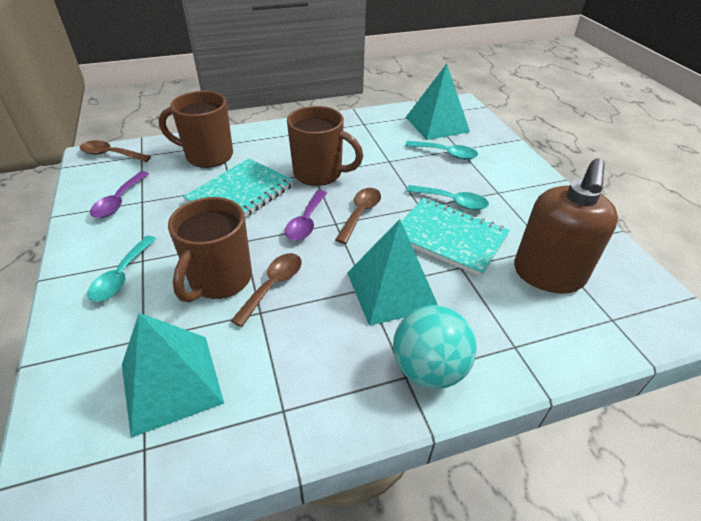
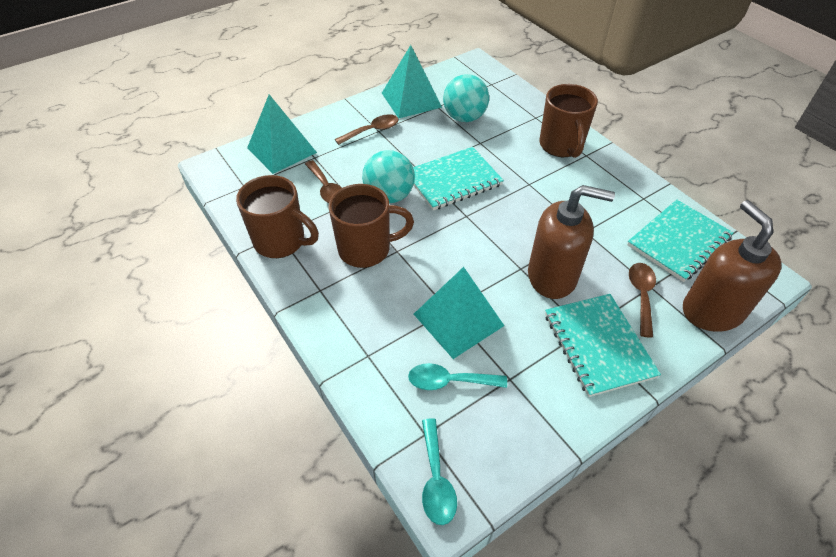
brown soap dispenser: 1 -> 2
purple spoon: 2 -> 0
turquoise ball: 1 -> 2
turquoise notebook: 2 -> 3
turquoise spoon: 3 -> 2

